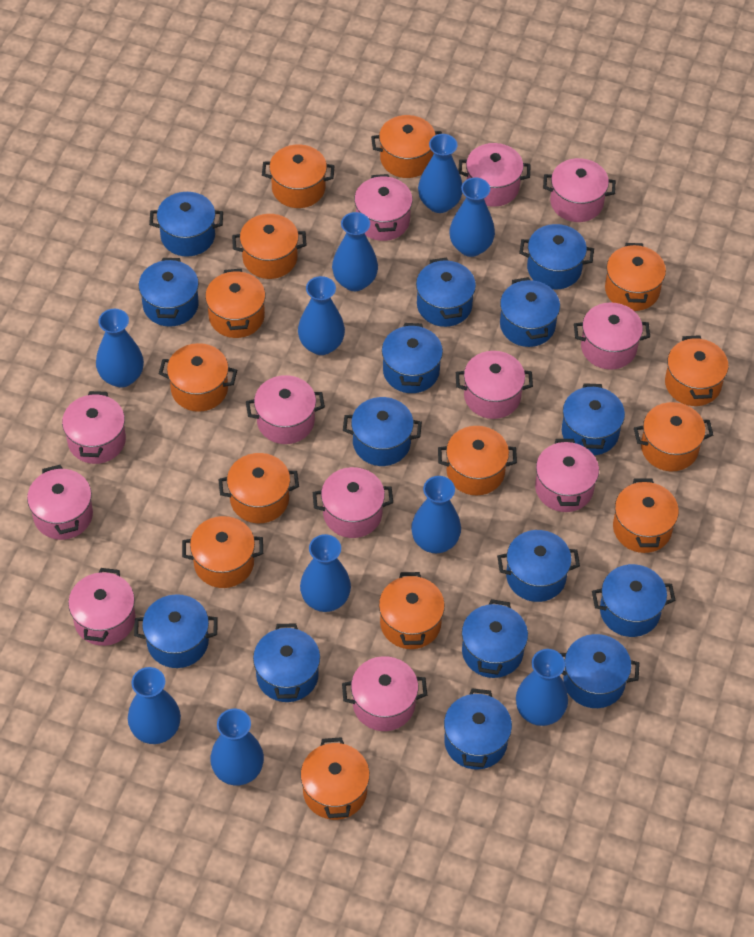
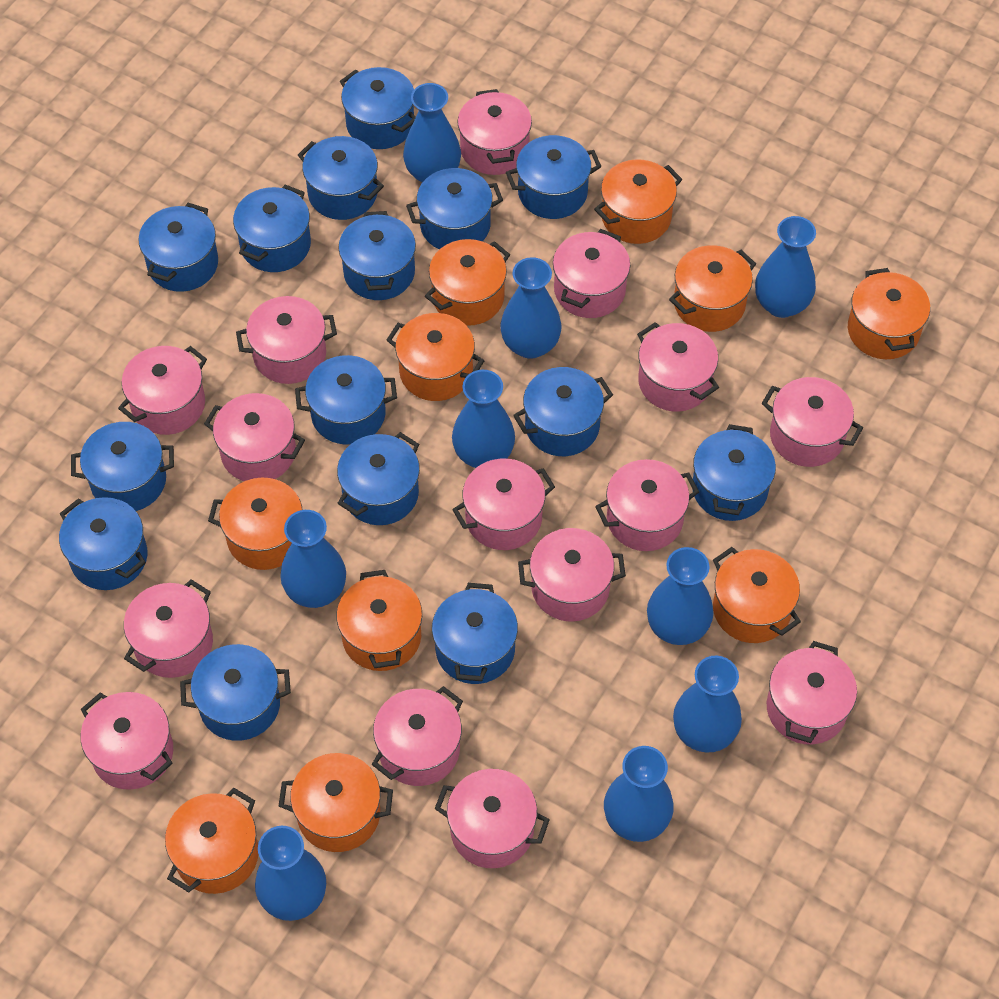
blue vase: 10 -> 9
orange pot: 14 -> 10
pink pot: 12 -> 15

